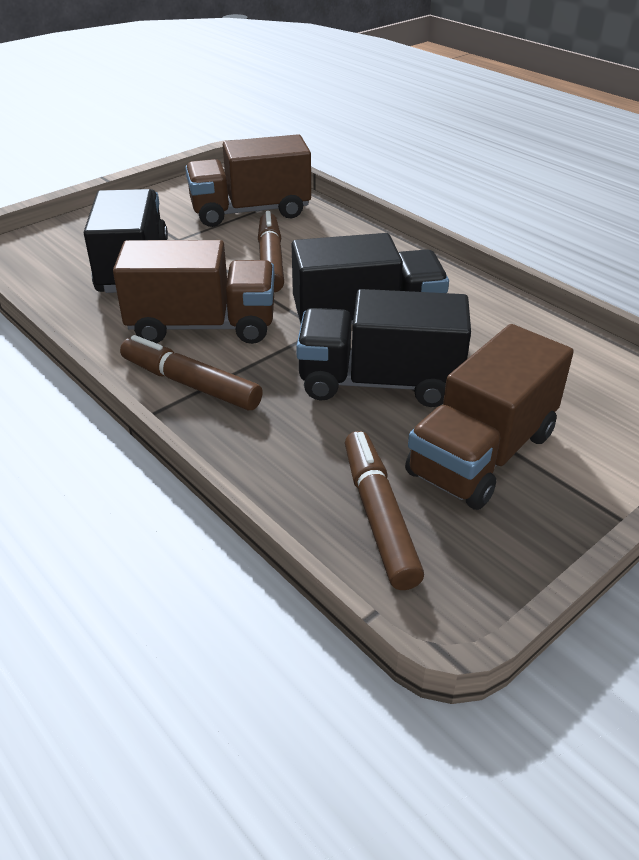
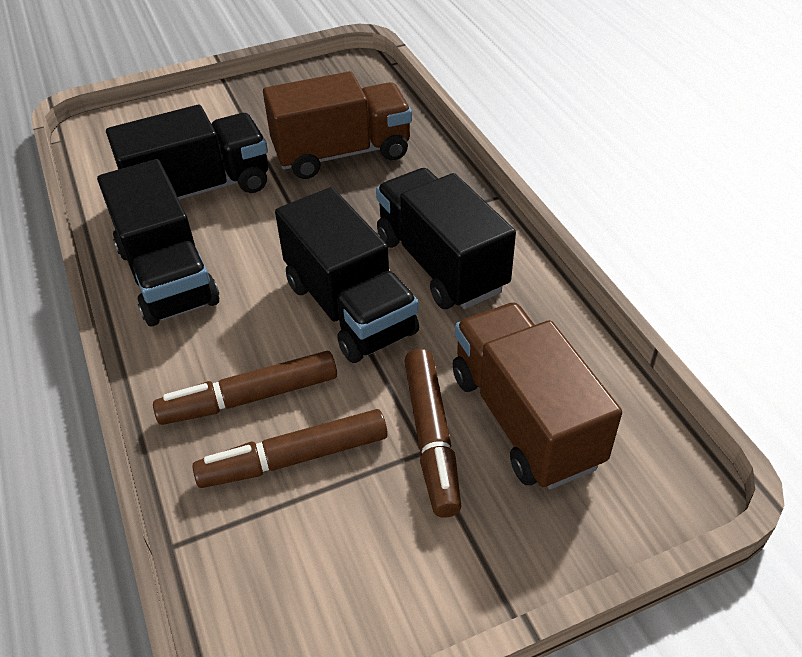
black truck: 3 -> 4
brown truck: 3 -> 2

